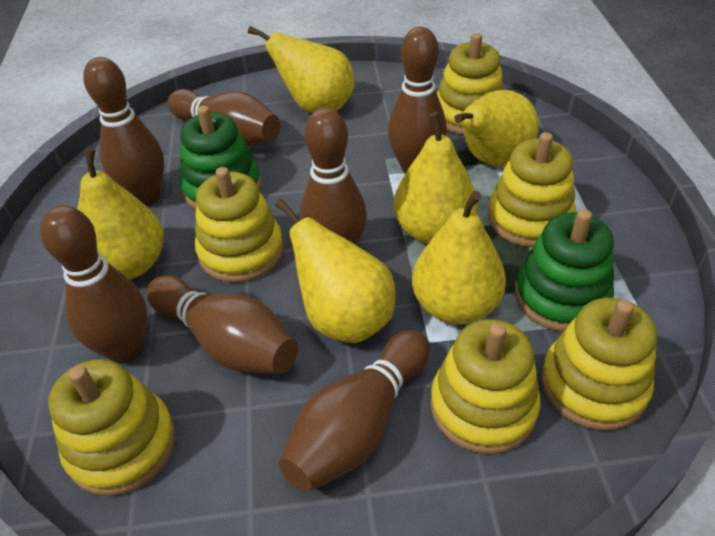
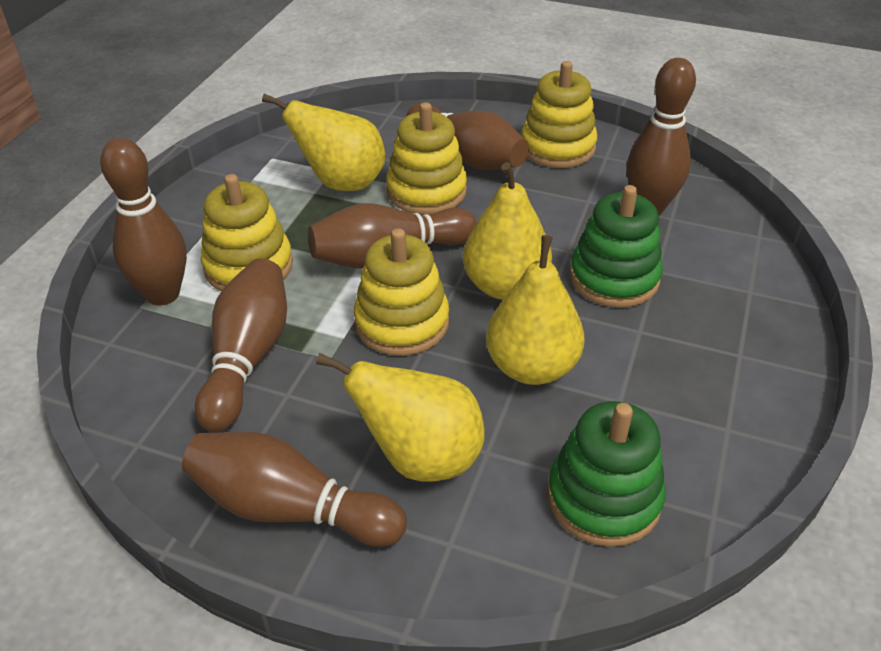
brown bowling pin: 7 -> 6
yellow pear: 6 -> 4
yellow stacking toy: 6 -> 4

